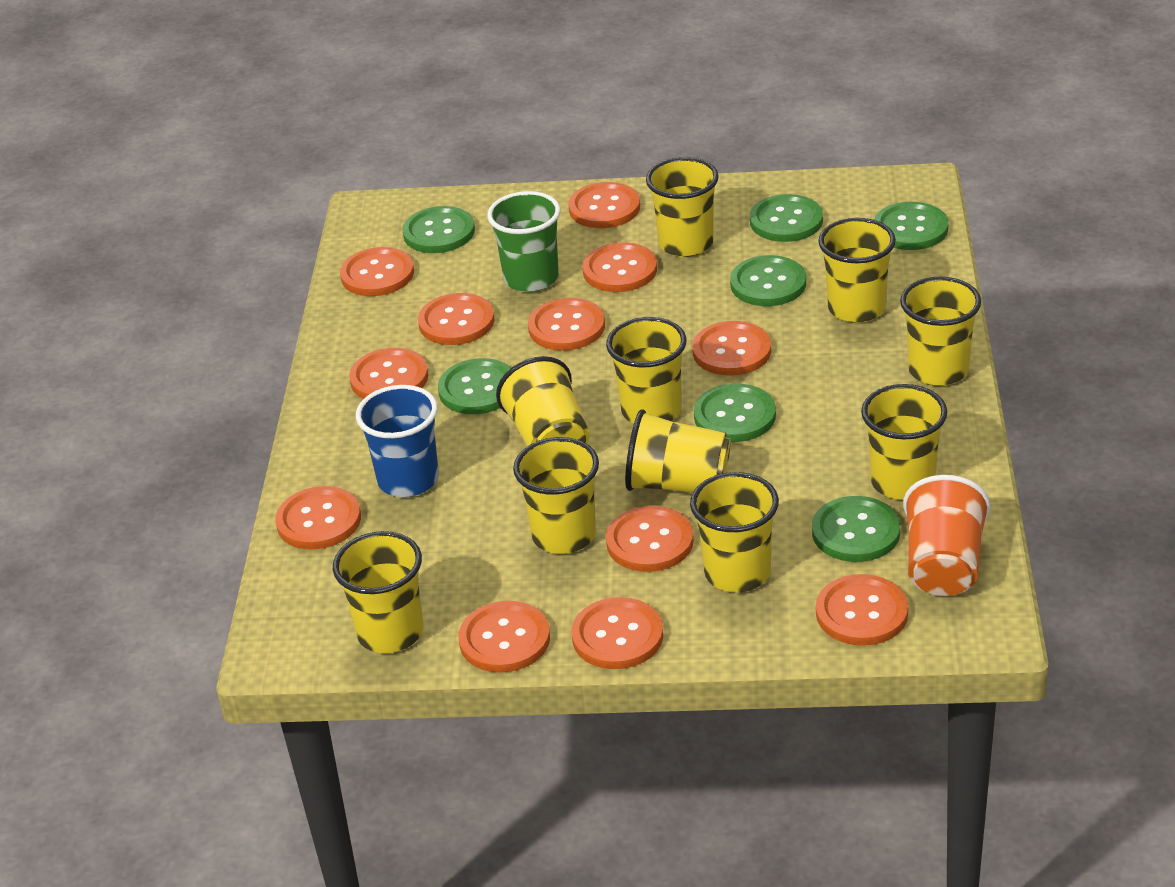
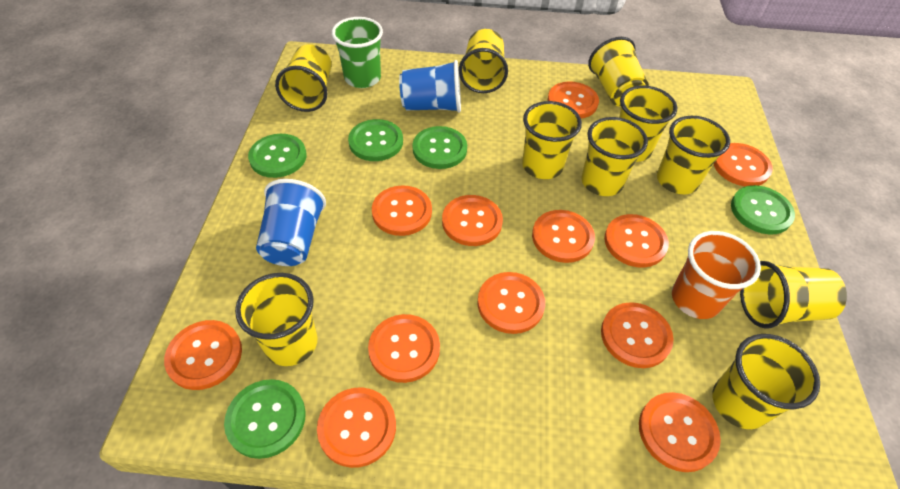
blue cup: 1 -> 2
green button: 7 -> 5

